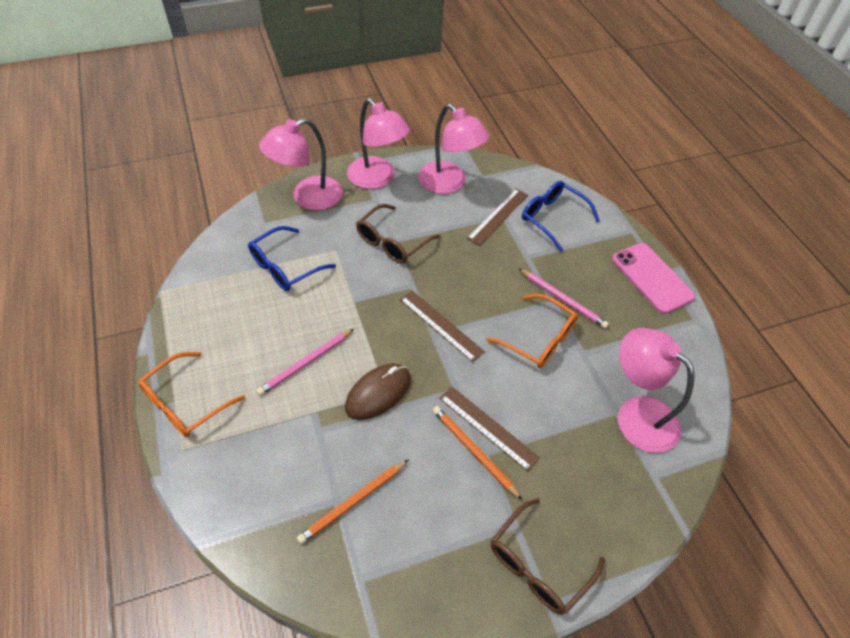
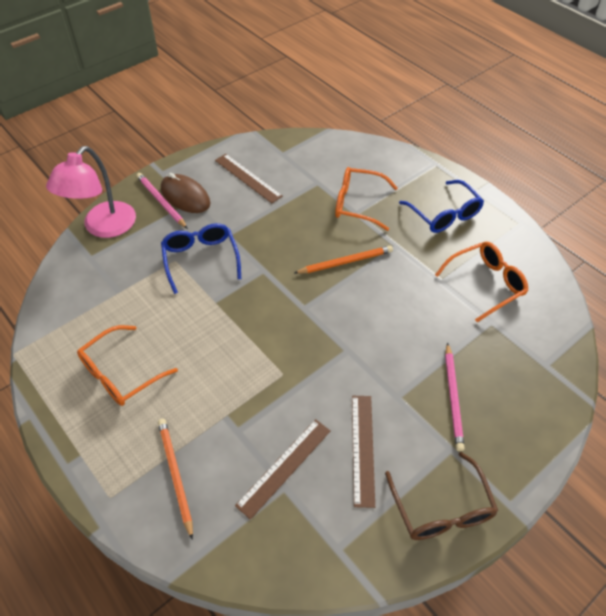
brown glasses: 2 -> 1
orange glasses: 2 -> 3
pink lamp: 4 -> 1
pink phone: 1 -> 0

